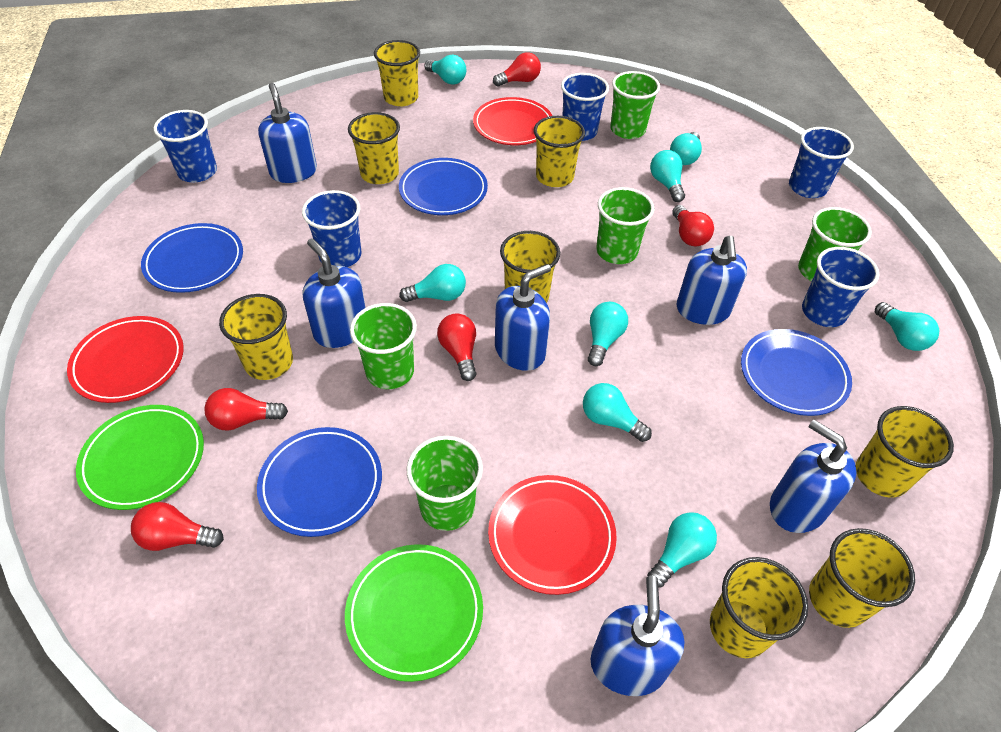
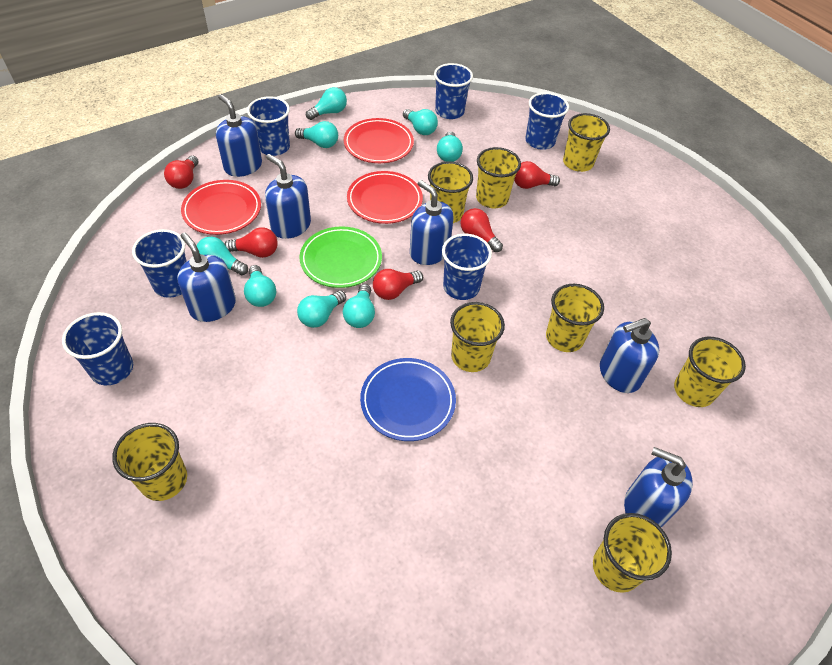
blue cup: 5 -> 6
blue plate: 4 -> 1
green cup: 5 -> 0
green plate: 2 -> 1

